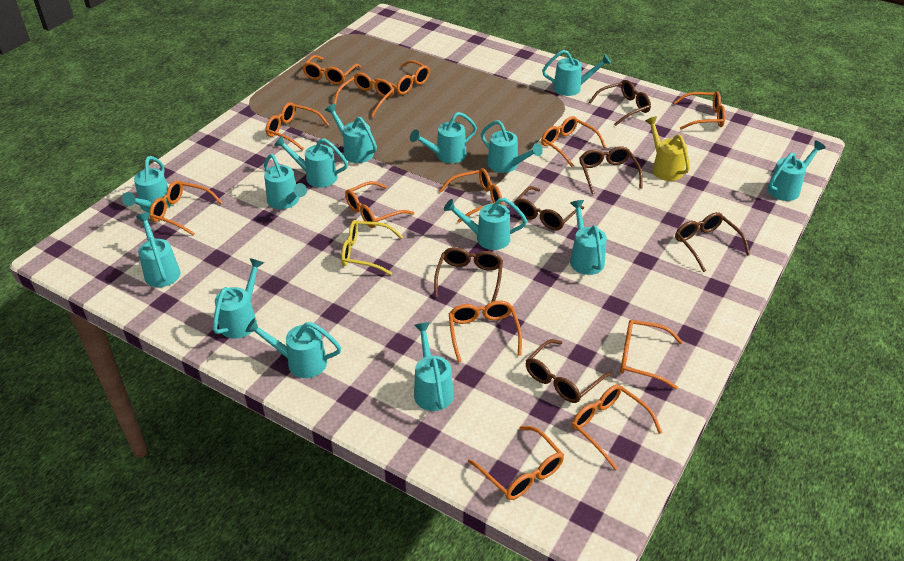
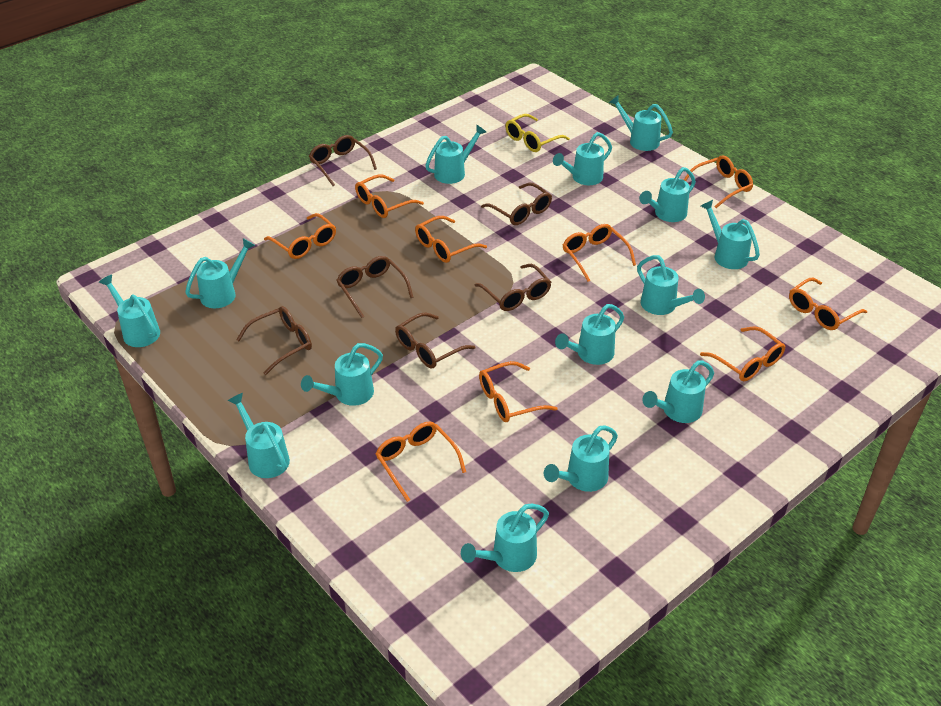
orange glasses: 13 -> 9
yellow watering can: 1 -> 0

